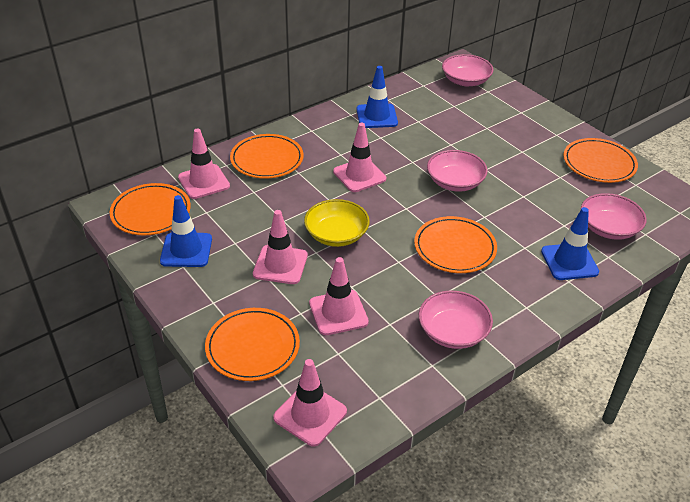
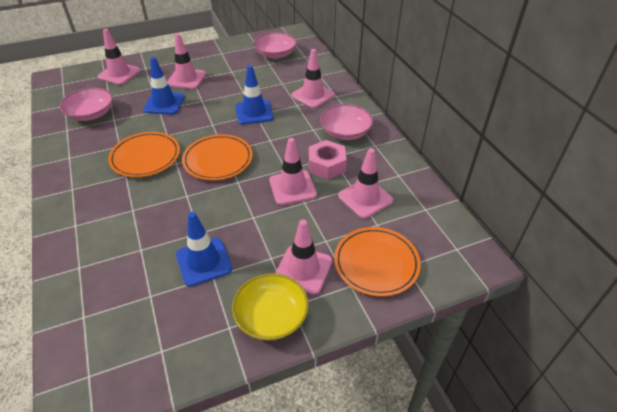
orange plate: 5 -> 3
pink bowl: 4 -> 3
pink nut: 0 -> 1
pink traffic cone: 5 -> 6

